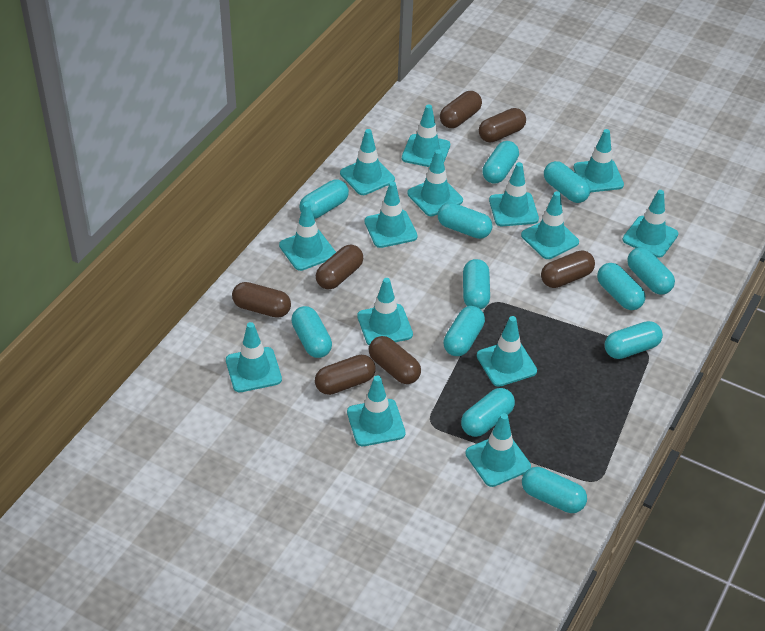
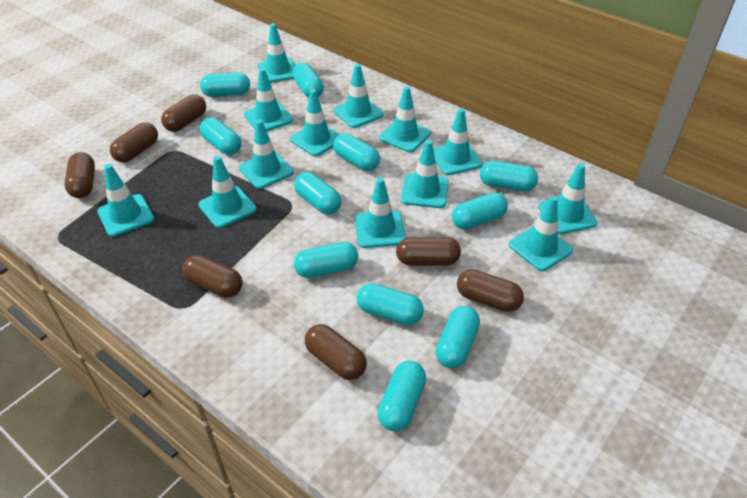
turquoise capsule: 12 -> 11
turquoise traffic cone: 14 -> 13

